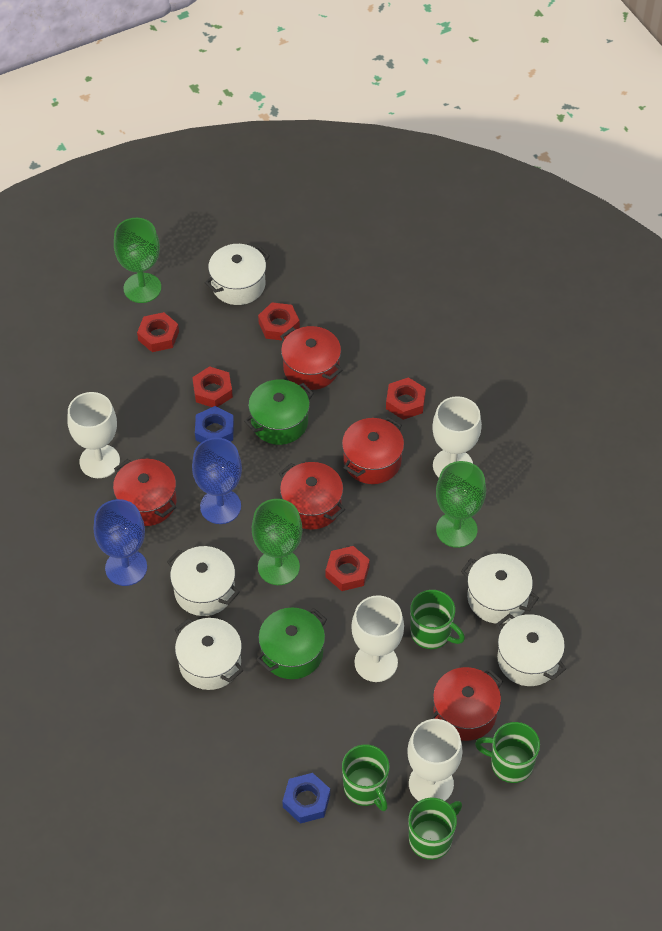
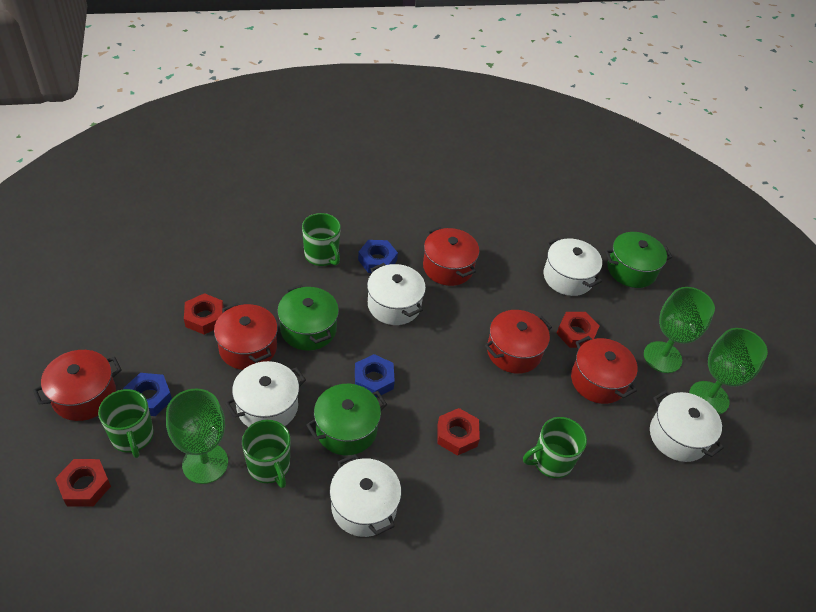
blue goblet: 2 -> 0
blue nut: 2 -> 3
green pot: 2 -> 3
red nut: 5 -> 4
white goblet: 4 -> 0

